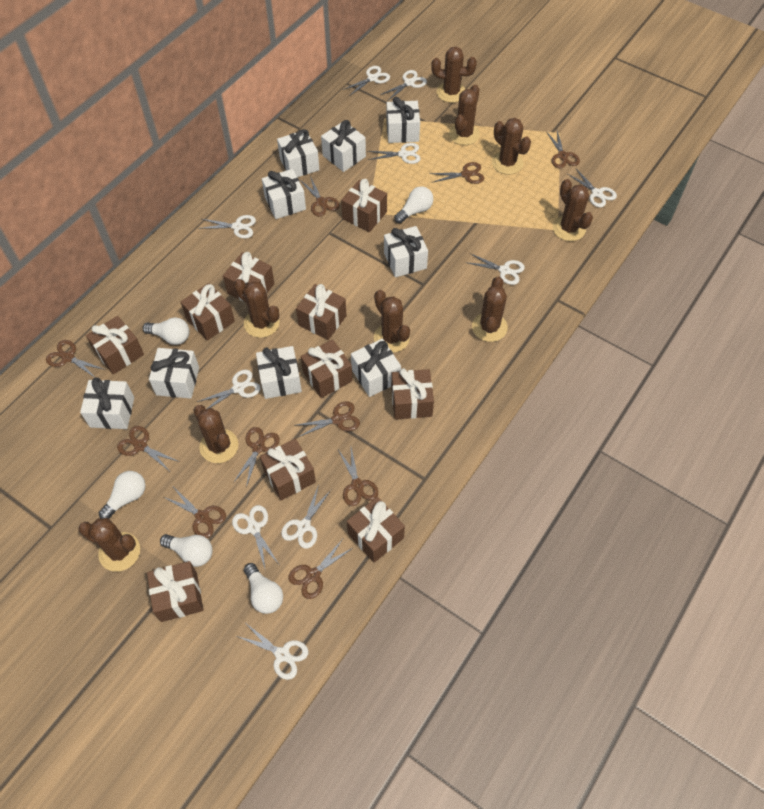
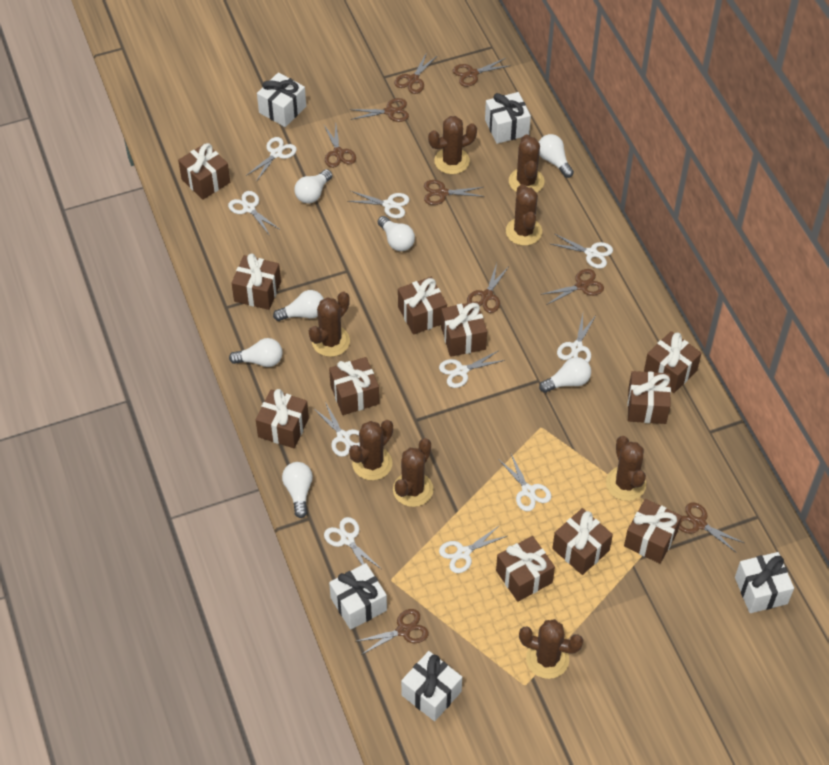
brown cactus: 9 -> 8
brown gift: 10 -> 11
brown scissors: 10 -> 9
white gift: 9 -> 5
white light bulb: 5 -> 7

